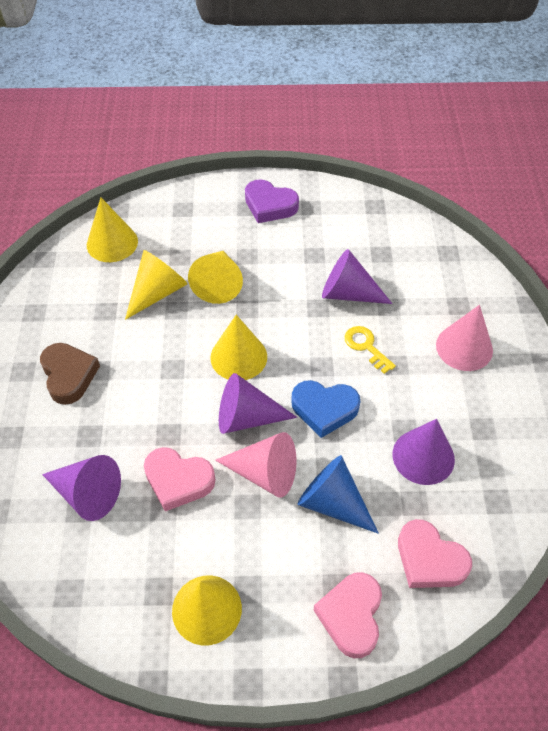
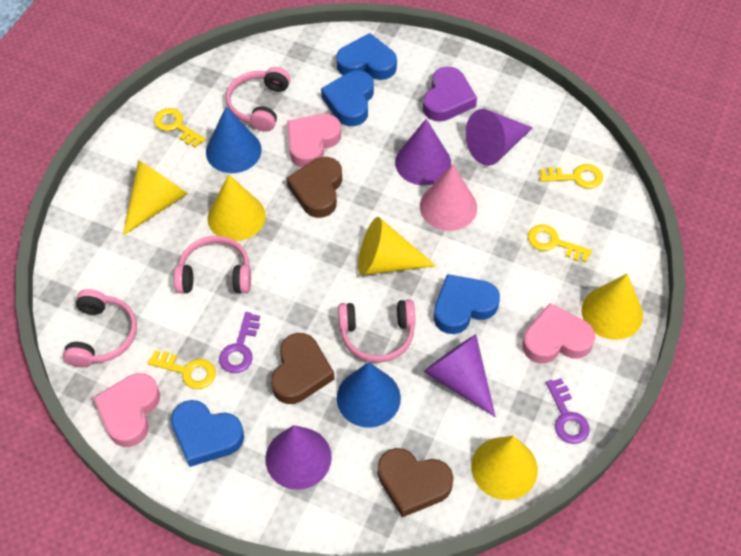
blue cone: 1 -> 2
blue heart: 1 -> 4
brown heart: 1 -> 3
pink cone: 2 -> 1
pink headphones: 0 -> 4
purple key: 0 -> 2
yellow key: 1 -> 4

